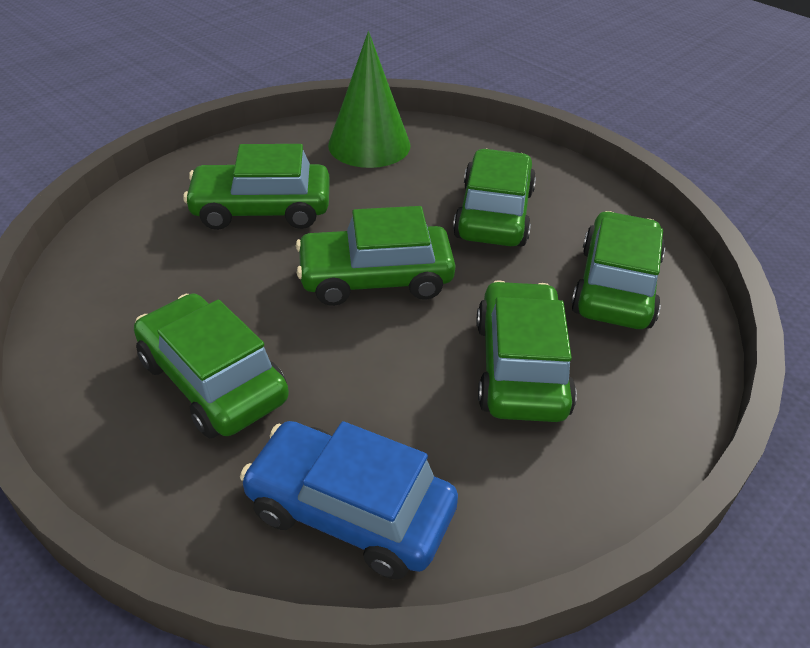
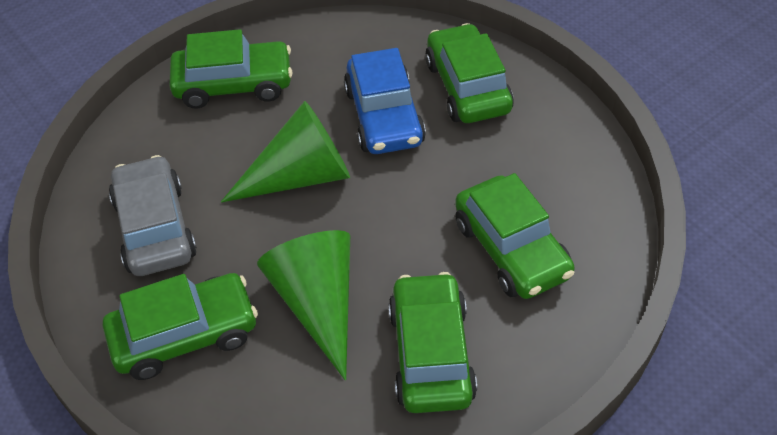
green car: 6 -> 5
green cone: 1 -> 2
grey car: 0 -> 1

